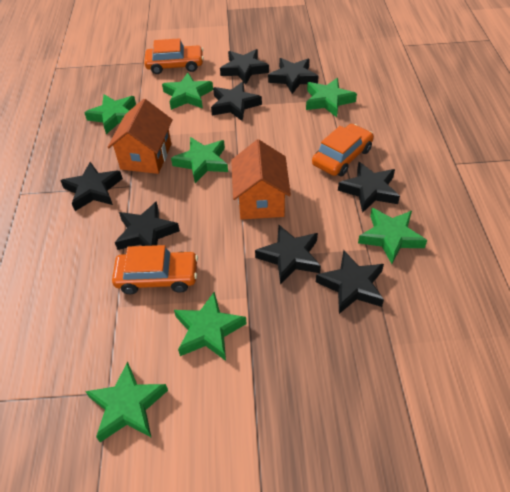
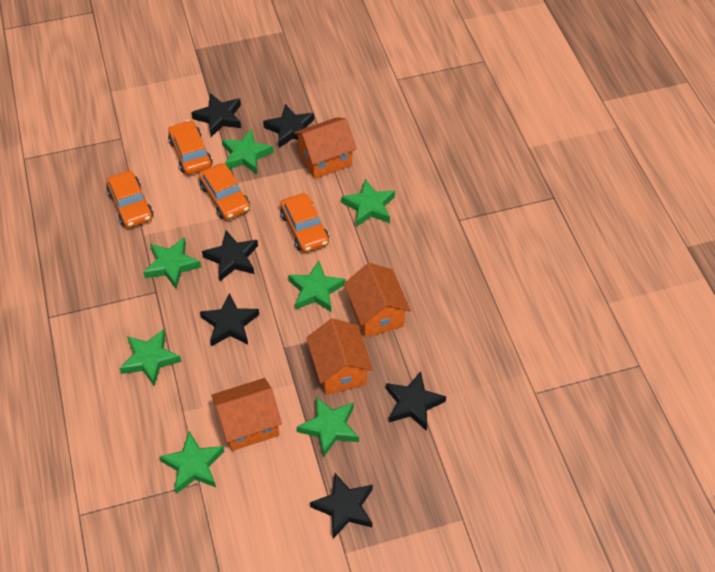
black star: 8 -> 6
orange car: 3 -> 4
orange house: 2 -> 4

